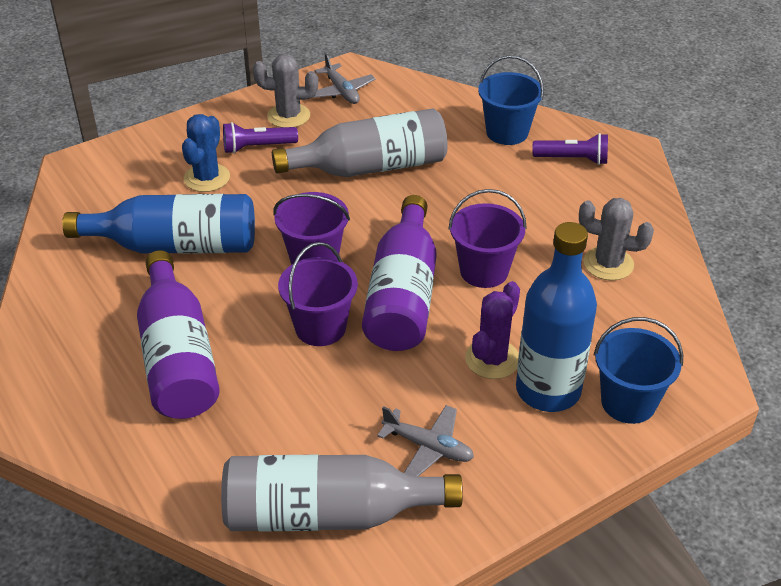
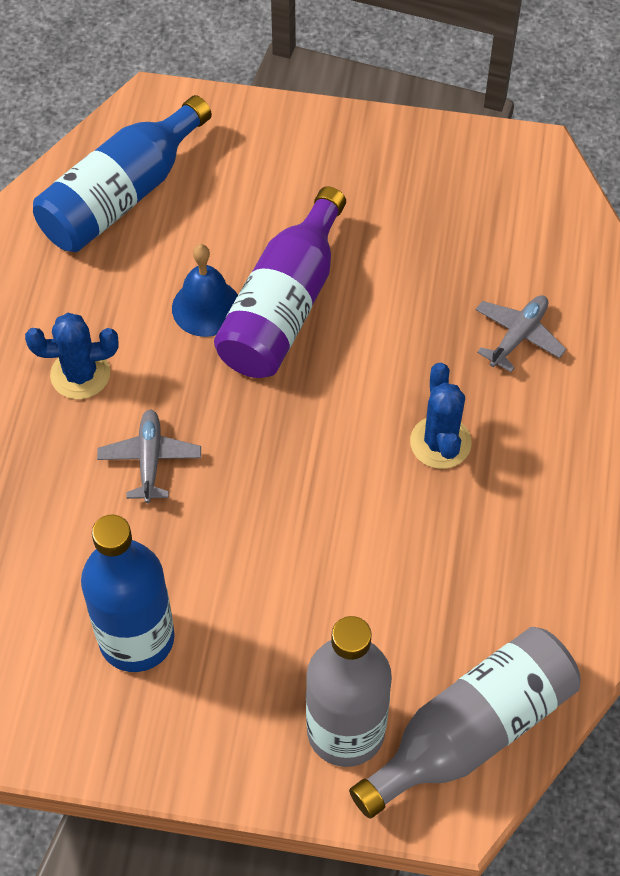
blue bell: 0 -> 1
blue bucket: 2 -> 0
blue cactus: 1 -> 2
grey cactus: 2 -> 0
purple bottle: 2 -> 1
purple bucket: 3 -> 0
purple cactus: 1 -> 0
purple flashlight: 2 -> 0

